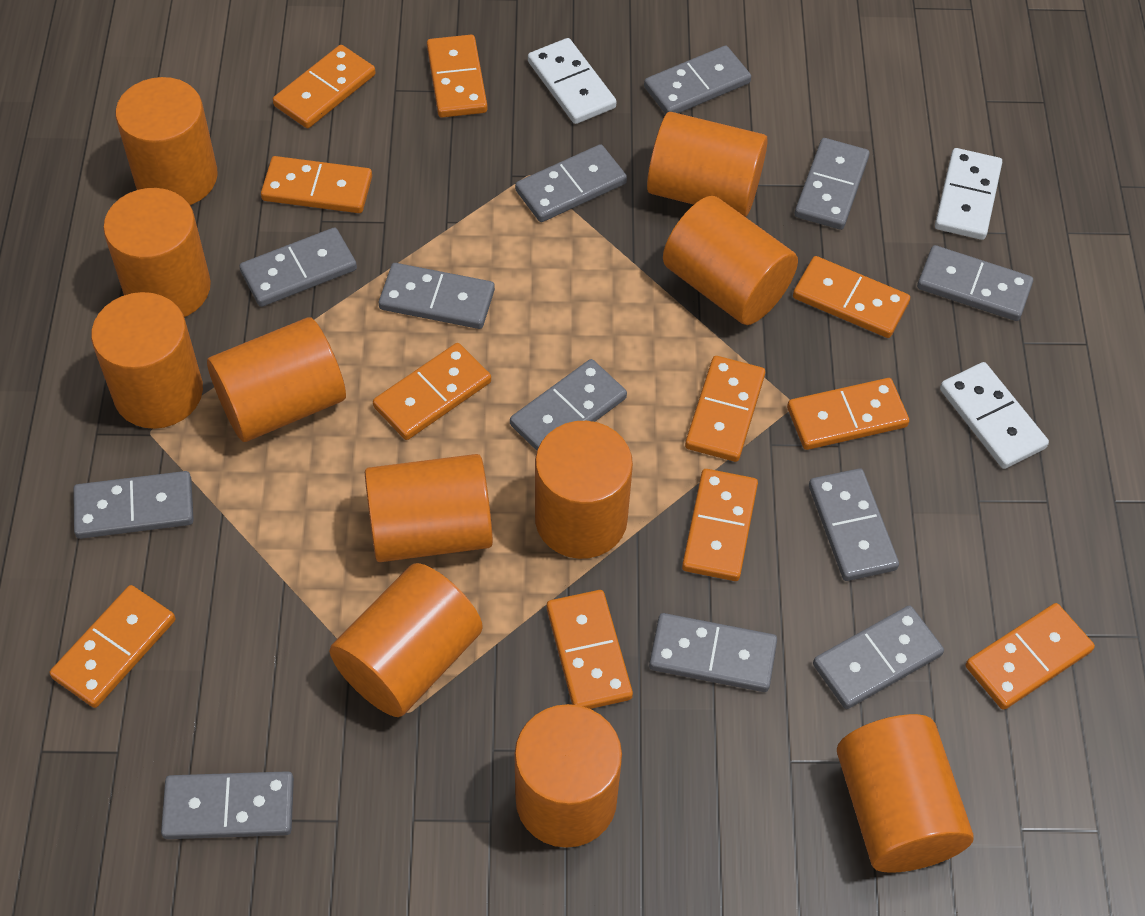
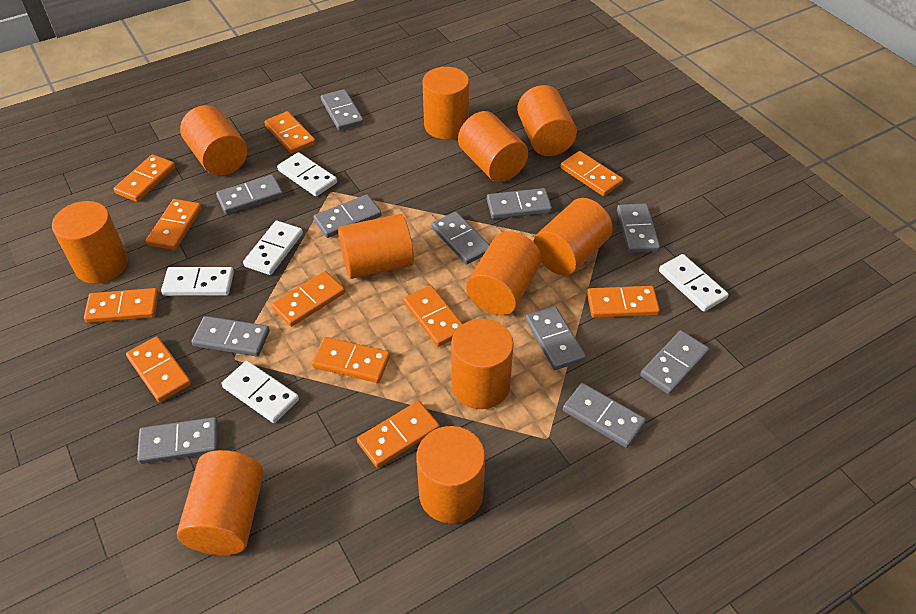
grey domino: 12 -> 11
white domino: 3 -> 5

